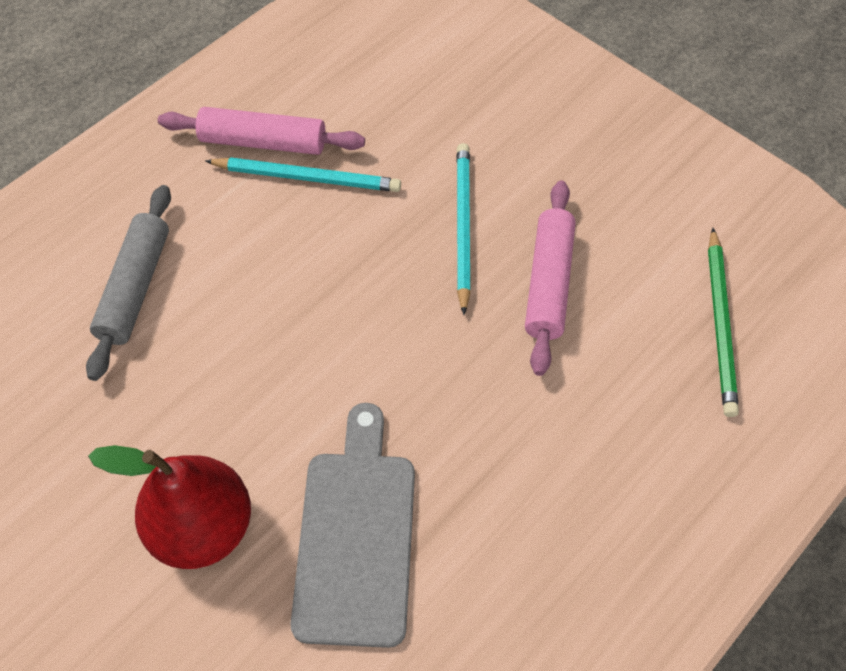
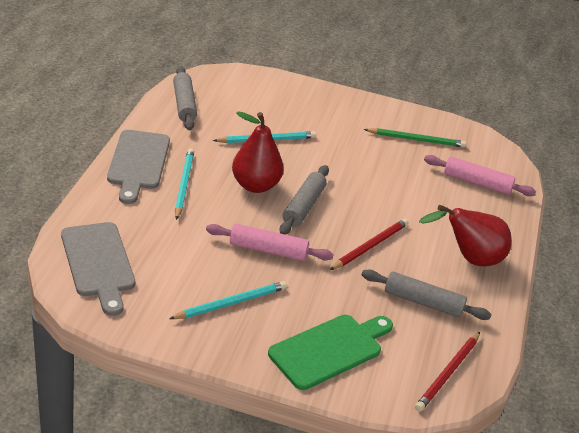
green cutting board: 0 -> 1
grey cutting board: 1 -> 2
grey rolling pin: 1 -> 3
red pear: 1 -> 2
red pencil: 0 -> 2
turquoise pencil: 2 -> 3

